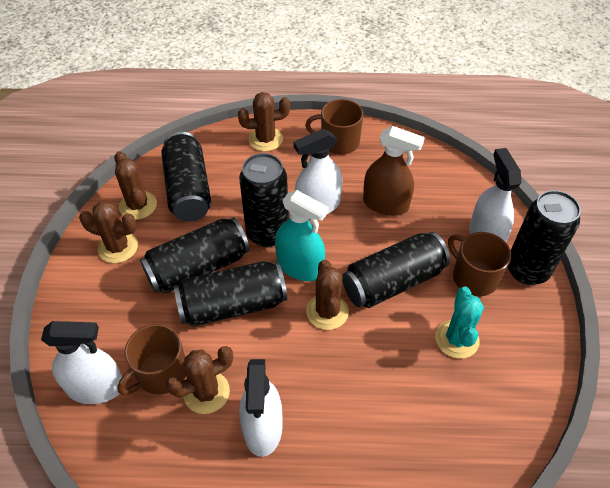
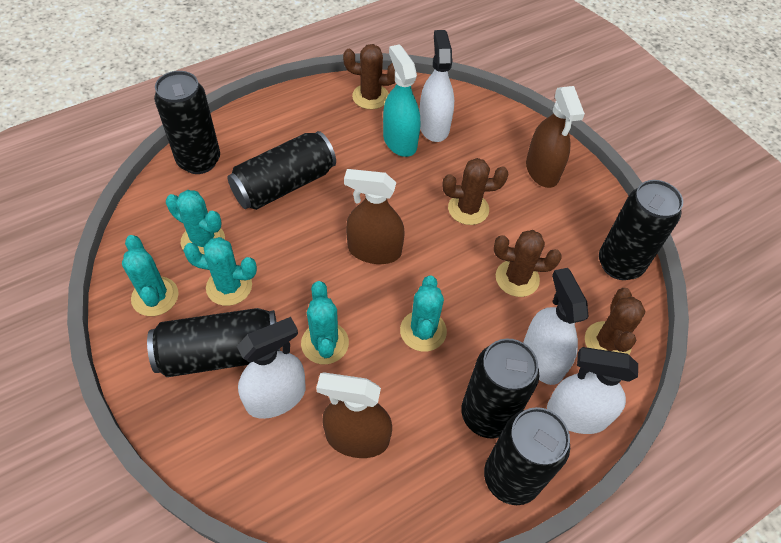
brown cactus: 5 -> 4
brown mug: 3 -> 0
brown spray bottle: 1 -> 3
turquoise cactus: 1 -> 5

